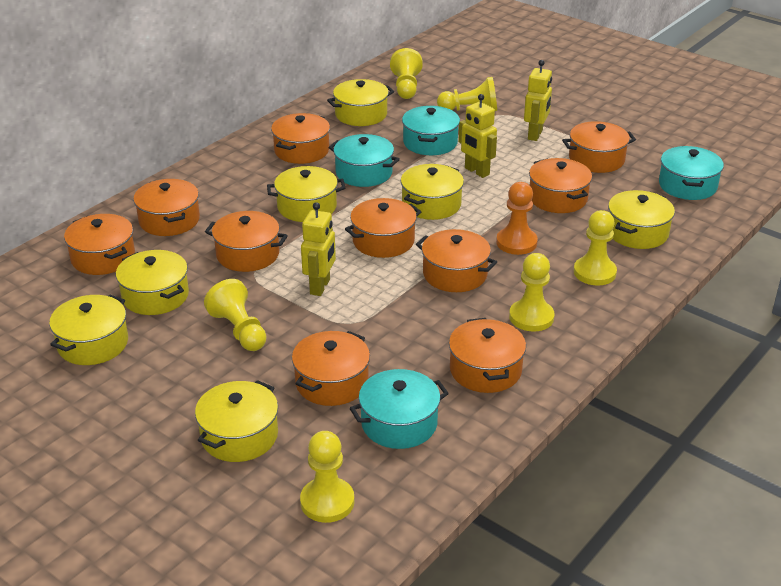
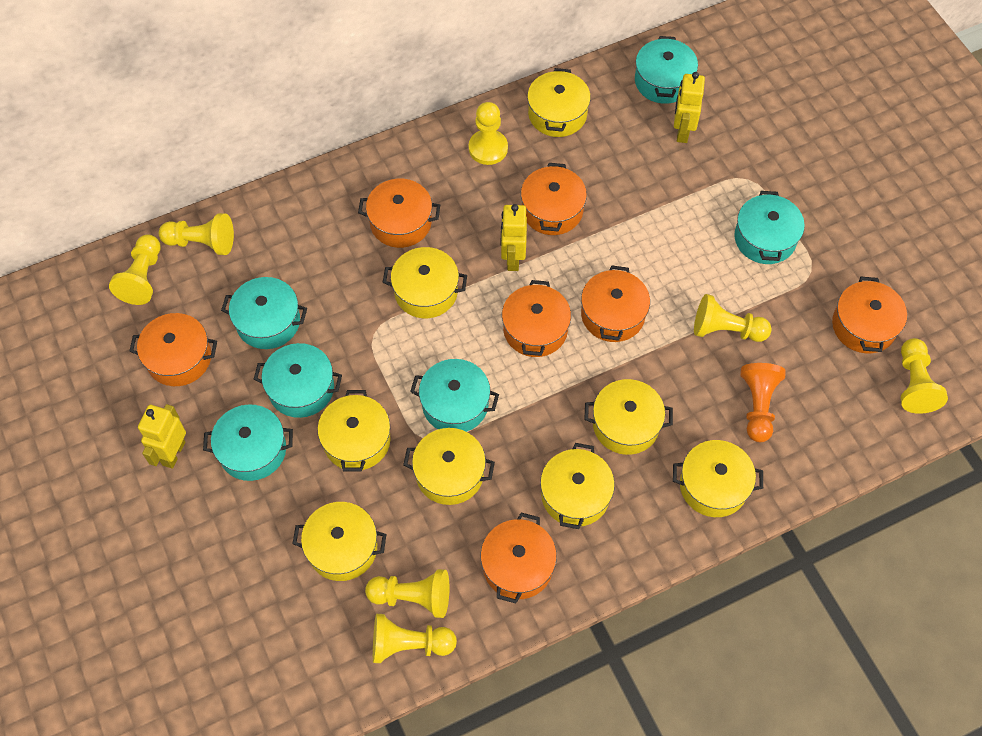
orange pot: 10 -> 7
turquoise pot: 4 -> 6
yellow pawn: 6 -> 7
yellow pot: 7 -> 8

